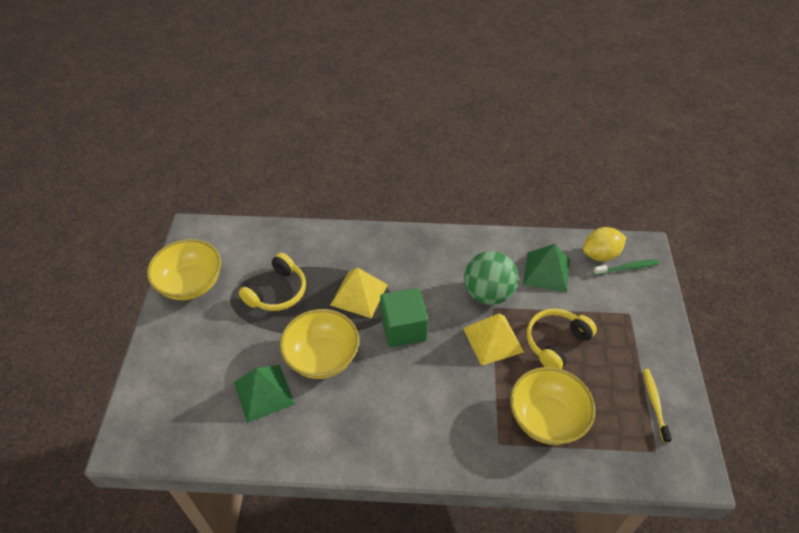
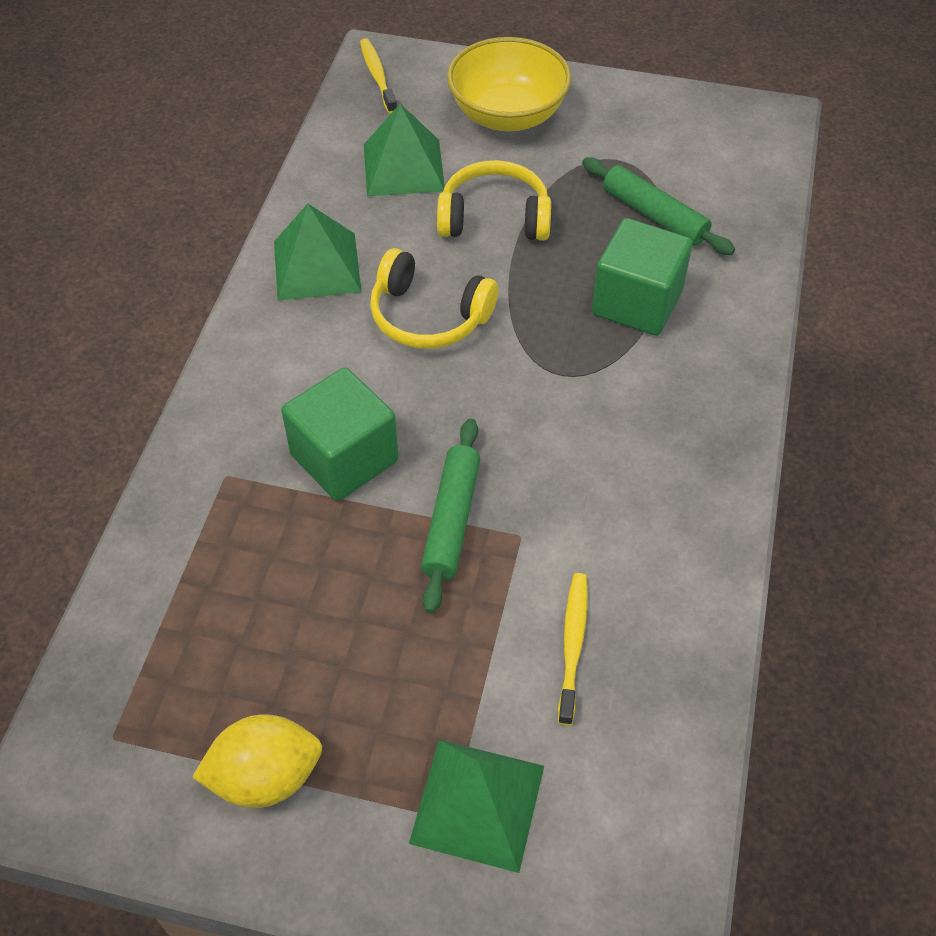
green ball: 1 -> 0
green cube: 1 -> 2
green pyramid: 2 -> 3
green rolling pin: 0 -> 2
green toothbrush: 1 -> 0
yellow bowl: 3 -> 1
yellow pyramid: 2 -> 0
yellow toothbrush: 1 -> 2

